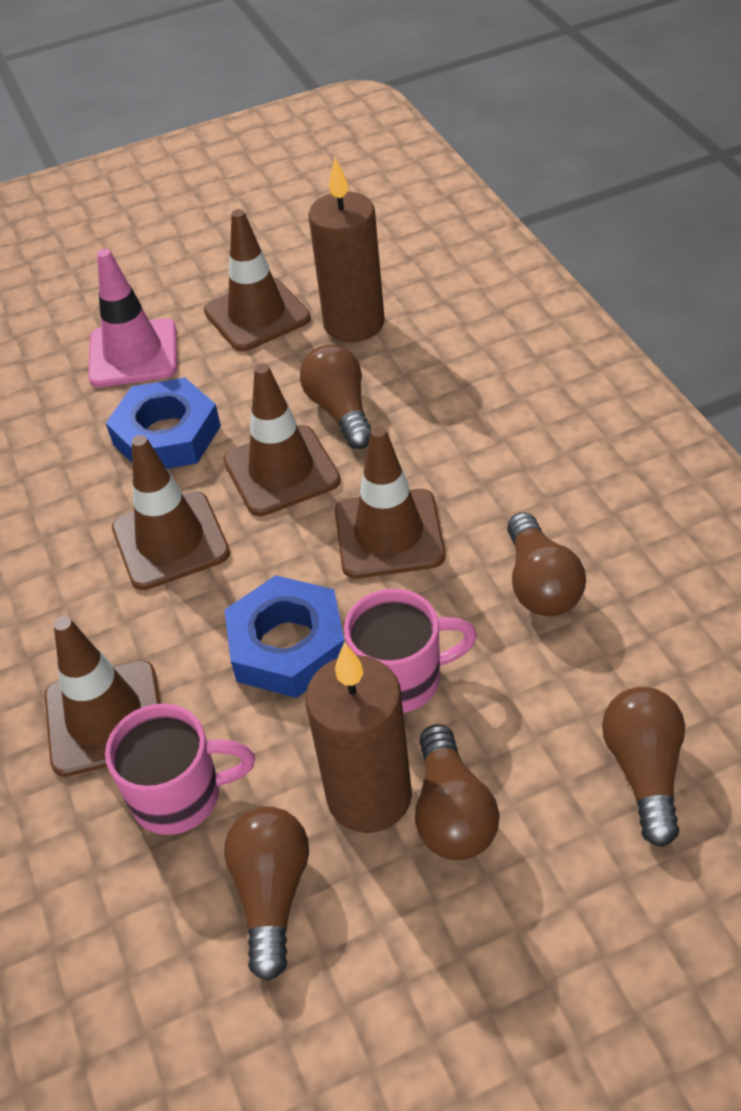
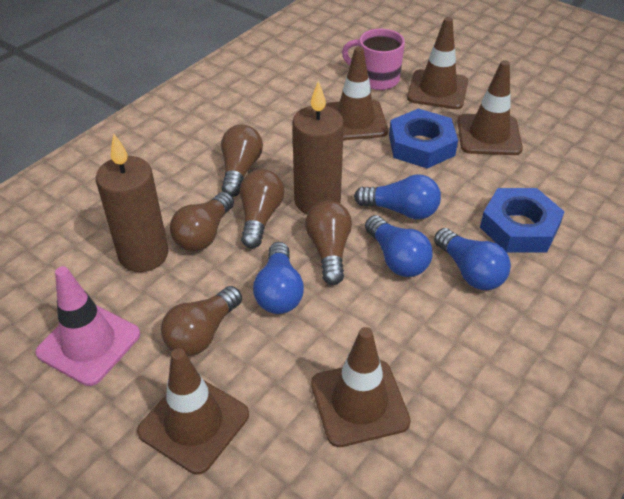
blue light bulb: 0 -> 4
pink mug: 2 -> 1

